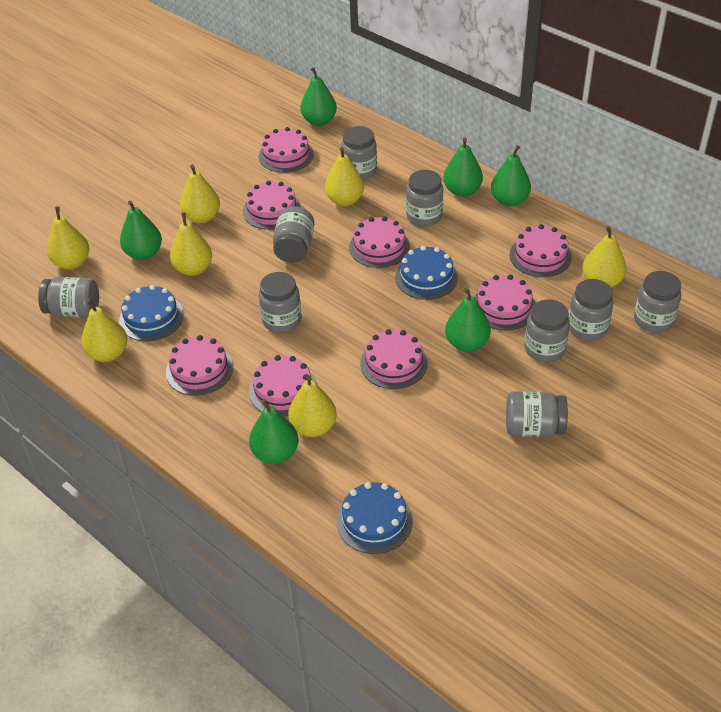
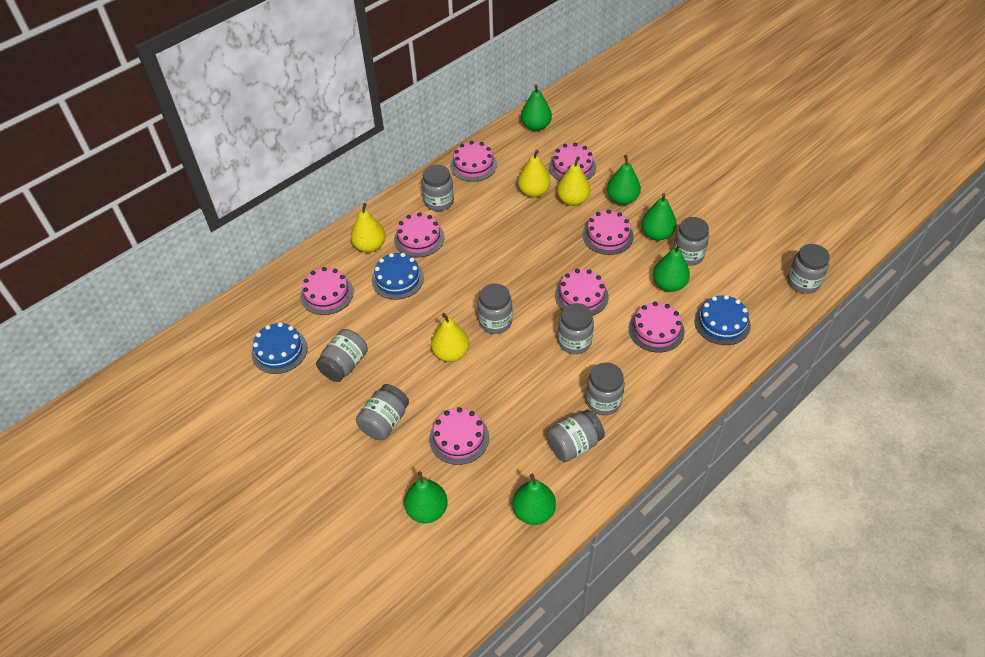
yellow pear: 7 -> 4

